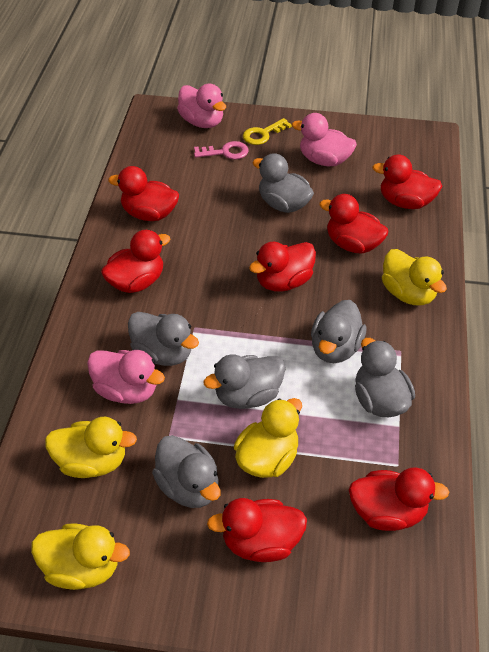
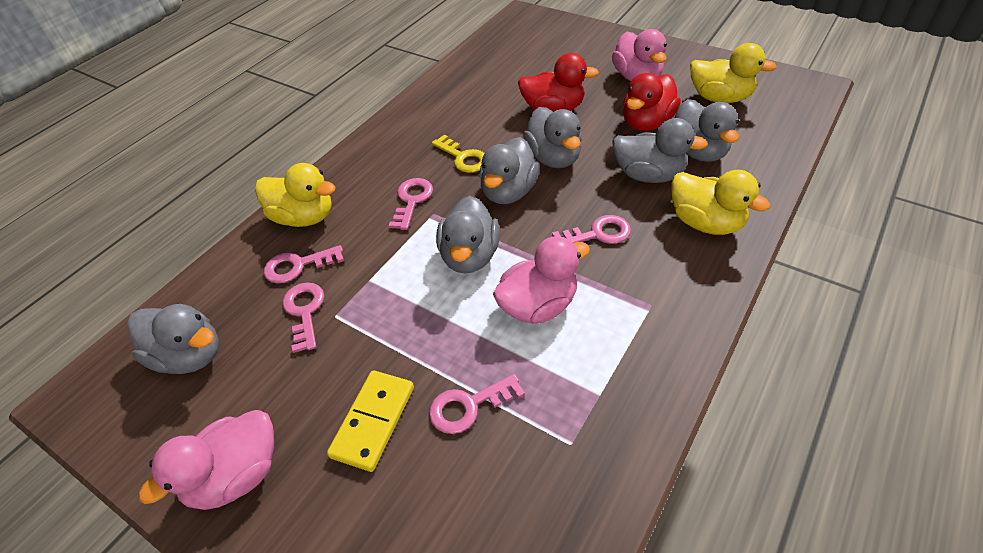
pink key: 1 -> 5
red duck: 7 -> 2
yellow domino: 0 -> 1
yellow duck: 4 -> 3

